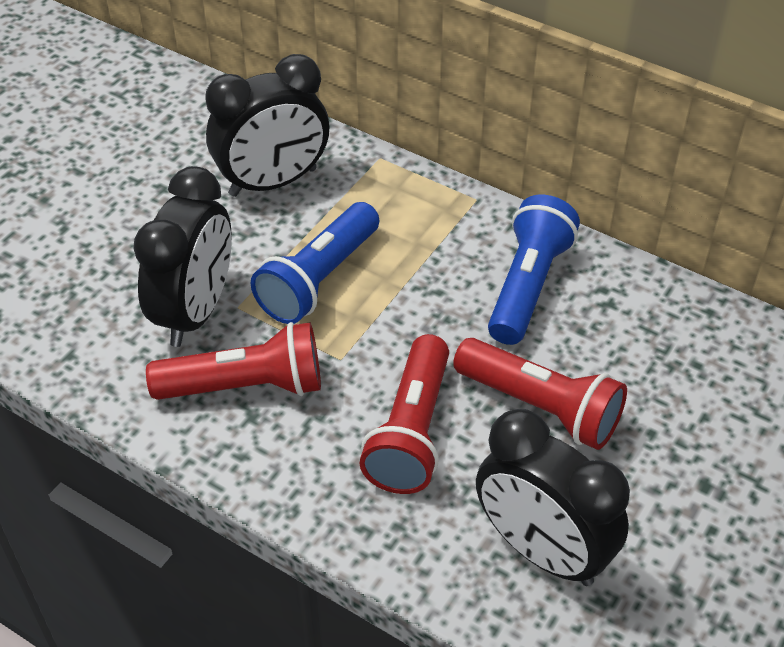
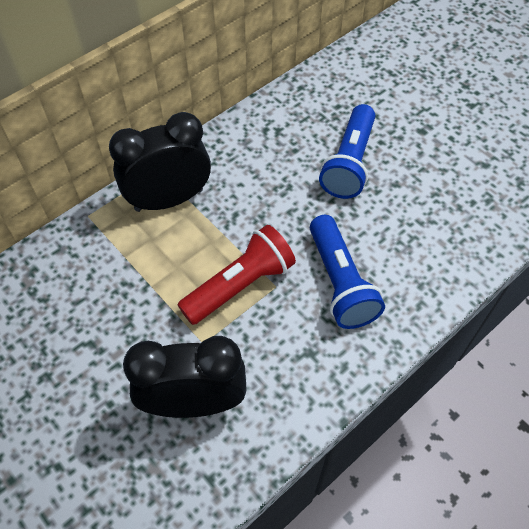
black clock: 3 -> 2
red flashlight: 3 -> 1

